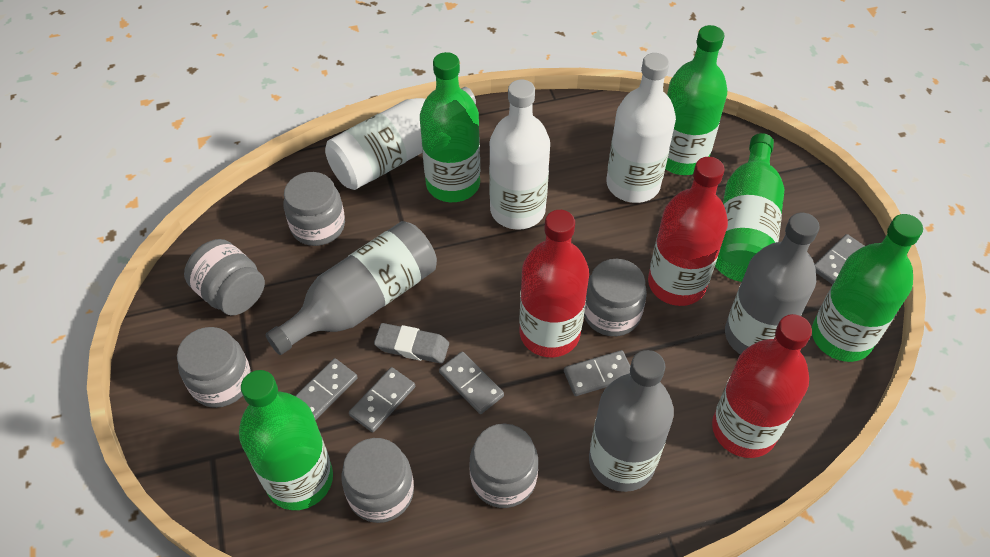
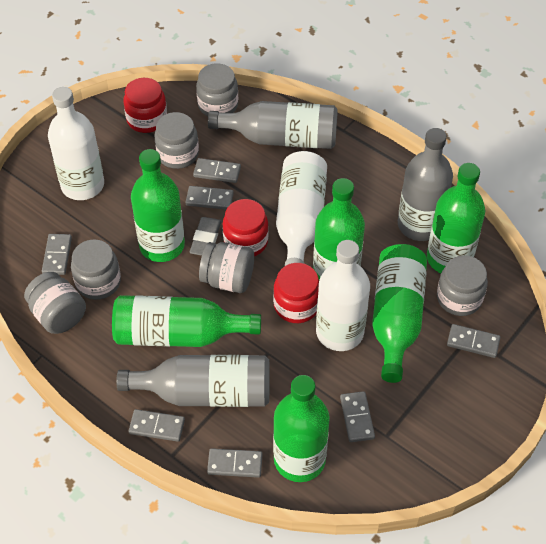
green bottle: 5 -> 6
grey domino: 5 -> 7
red bottle: 3 -> 0
red jar: 0 -> 3

